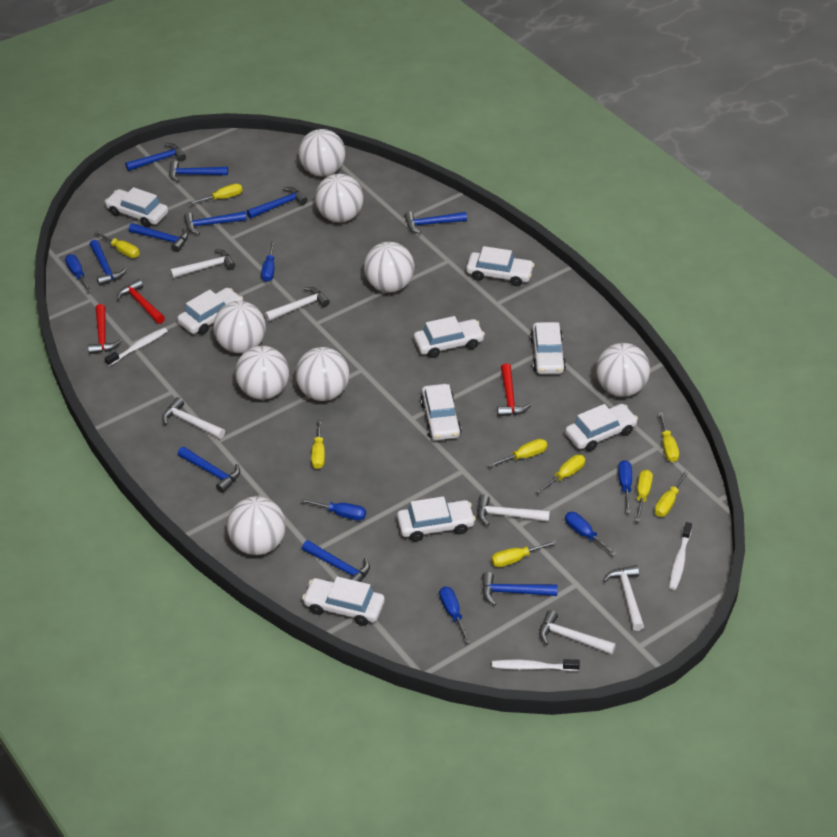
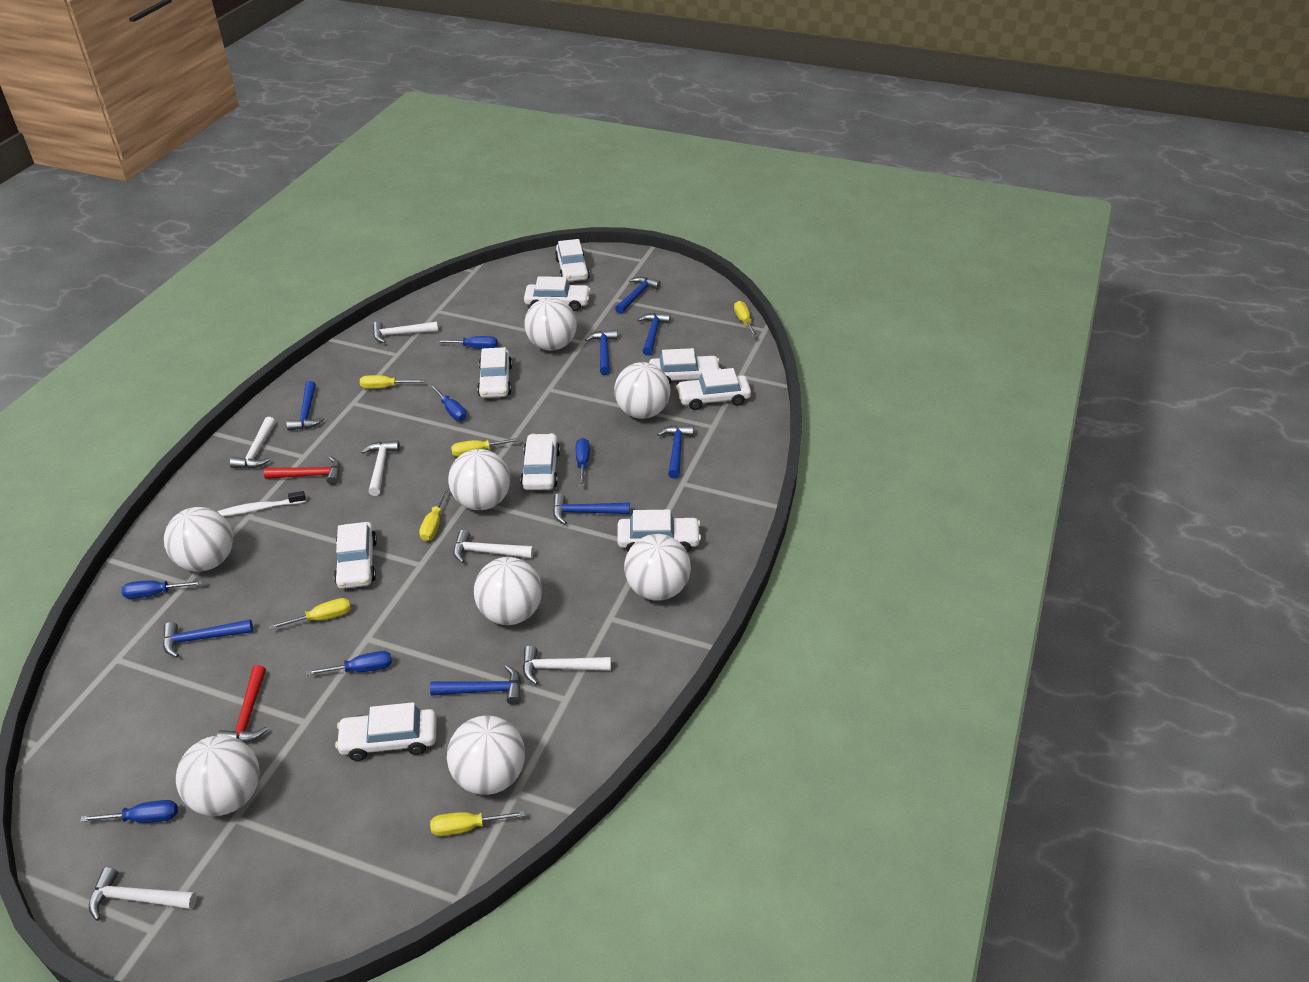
blue hammer: 10 -> 8
red hammer: 3 -> 2
white toothbrush: 3 -> 1
yellow screwdriver: 9 -> 6

